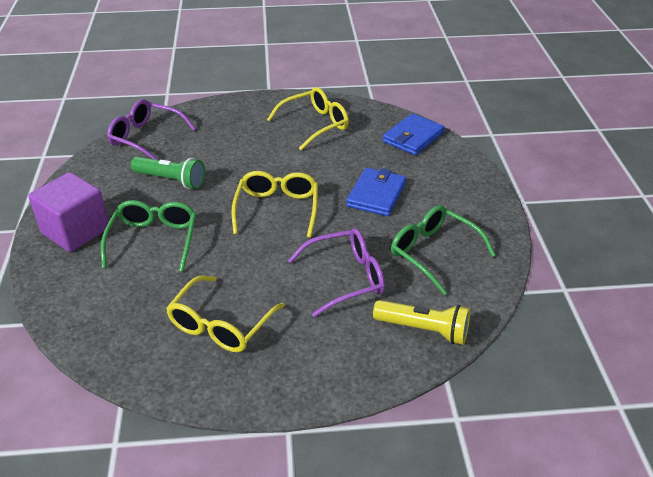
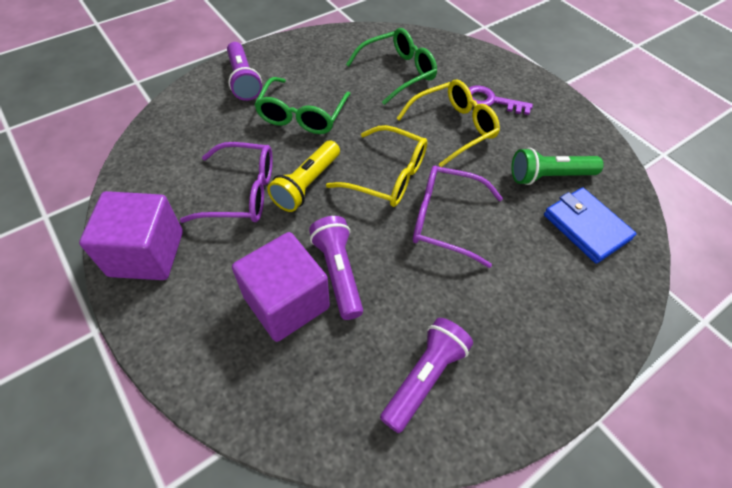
blue wallet: 2 -> 1
purple cube: 1 -> 2
purple flashlight: 0 -> 3
purple key: 0 -> 1
yellow glasses: 3 -> 2

